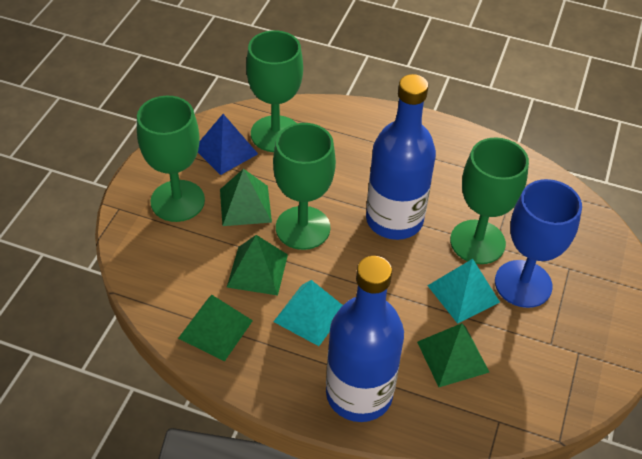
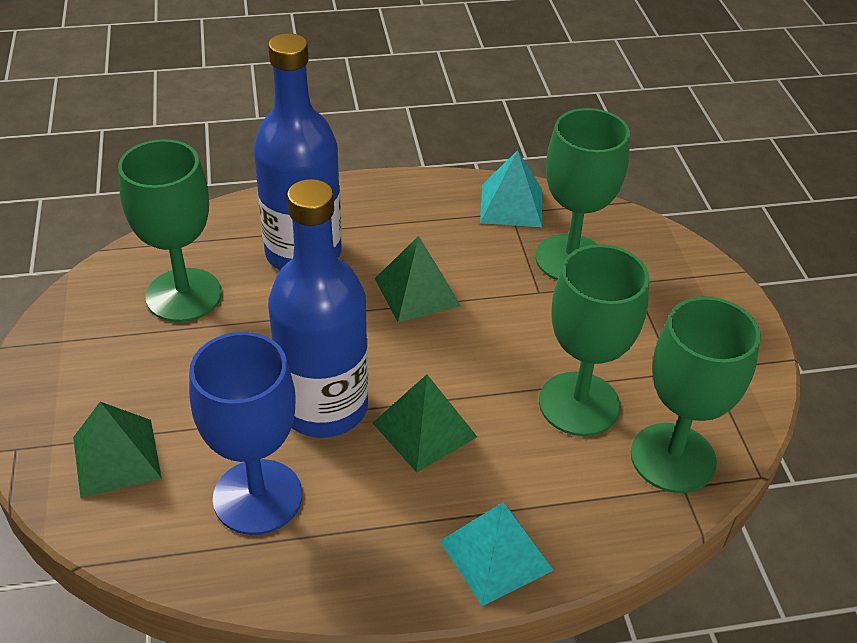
blue pyramid: 1 -> 0
green pyramid: 4 -> 3

